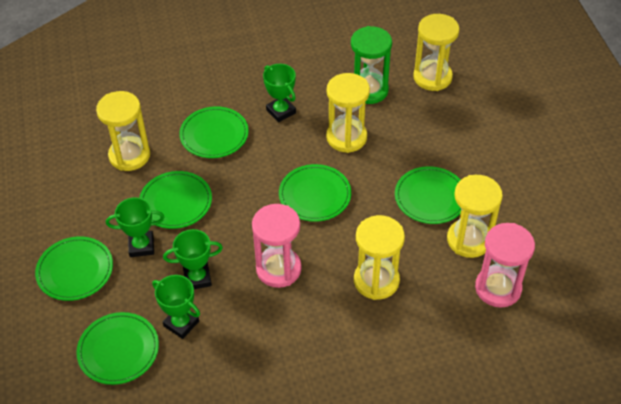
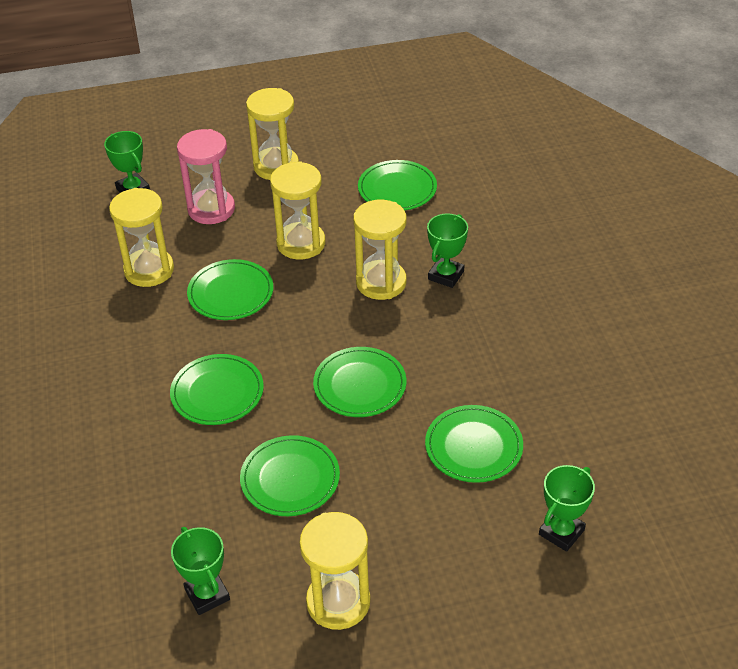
green hourglass: 1 -> 0
pink hourglass: 2 -> 1

